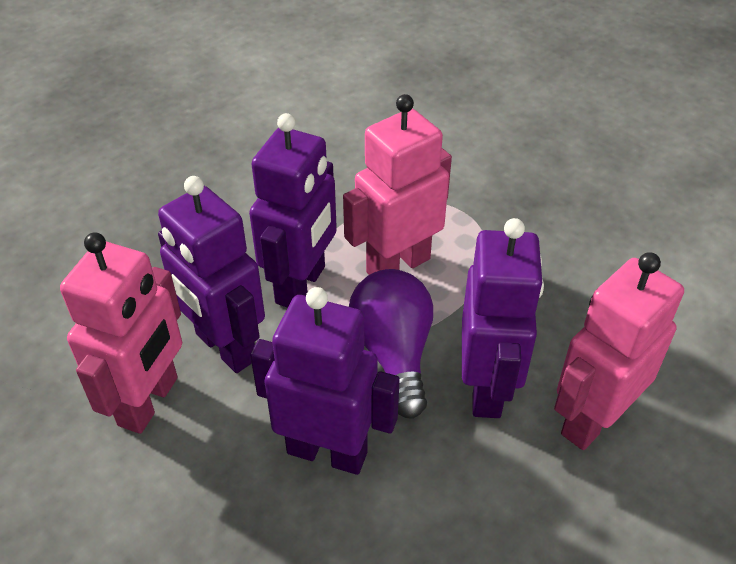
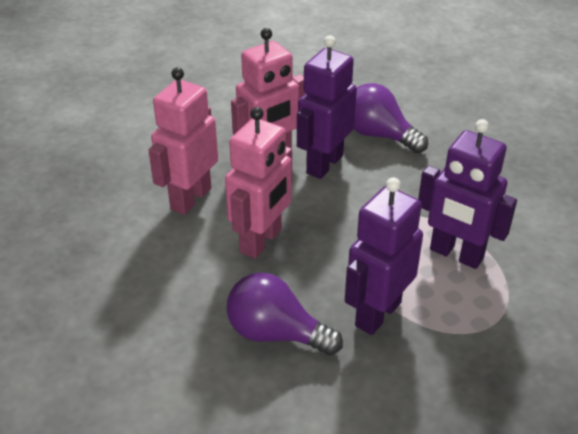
purple light bulb: 1 -> 2
purple robot: 4 -> 3

